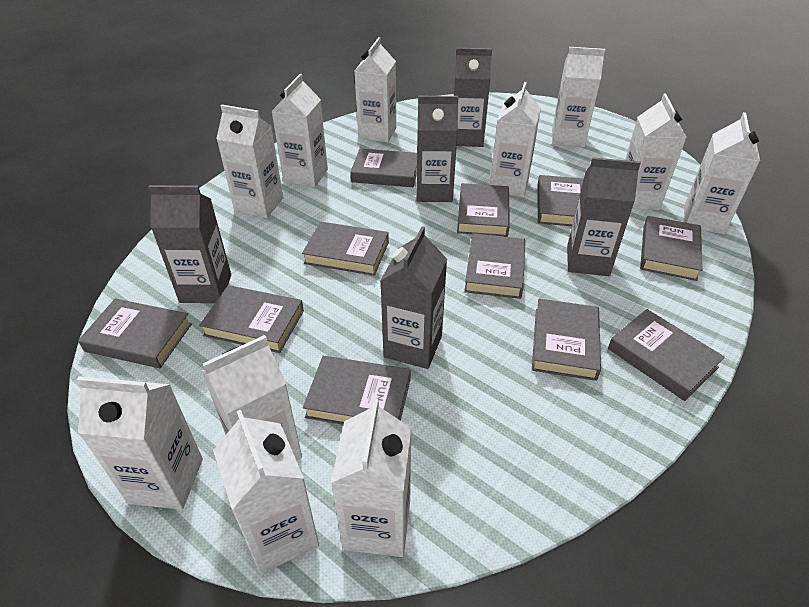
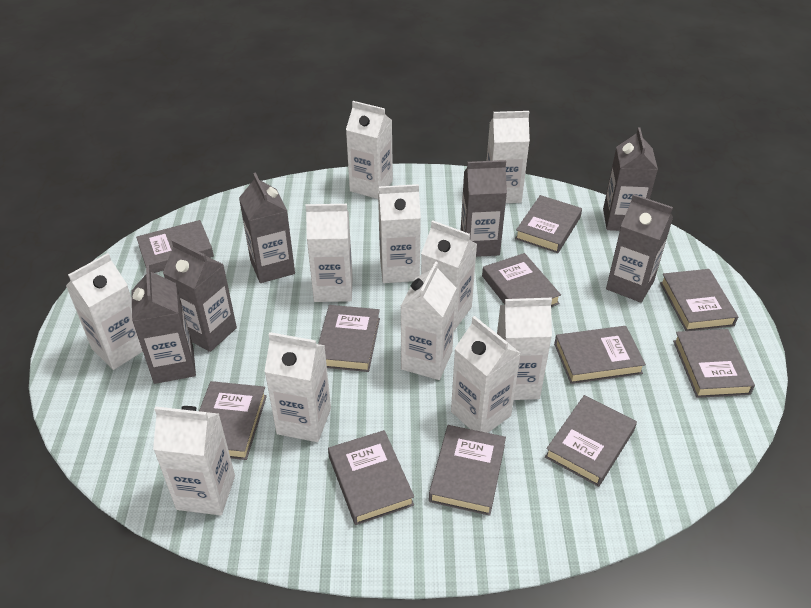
grey carton: 5 -> 6

